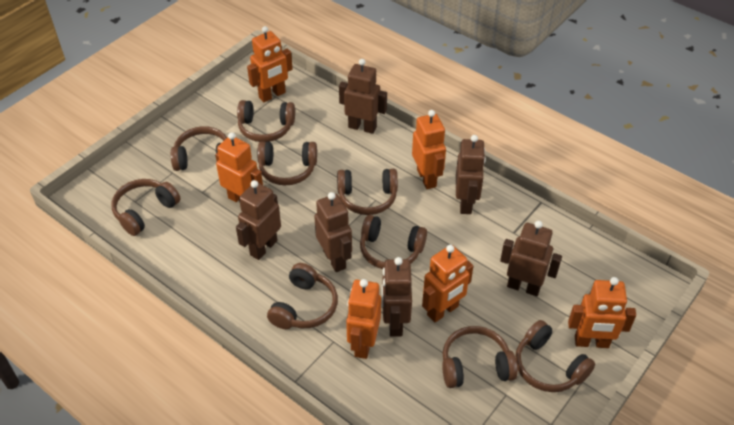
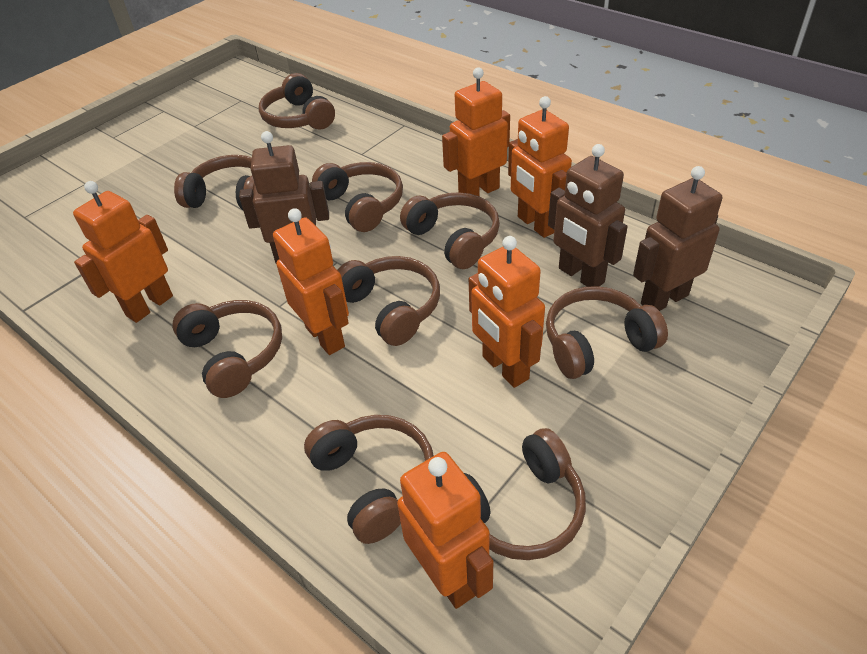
brown robot: 6 -> 3

